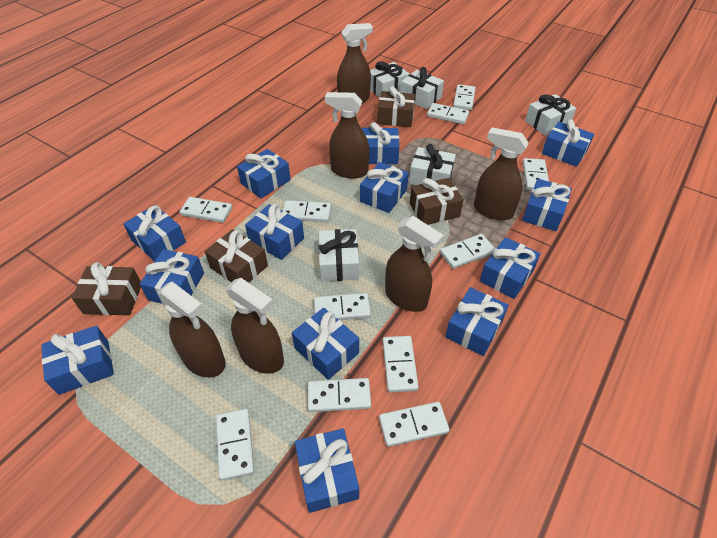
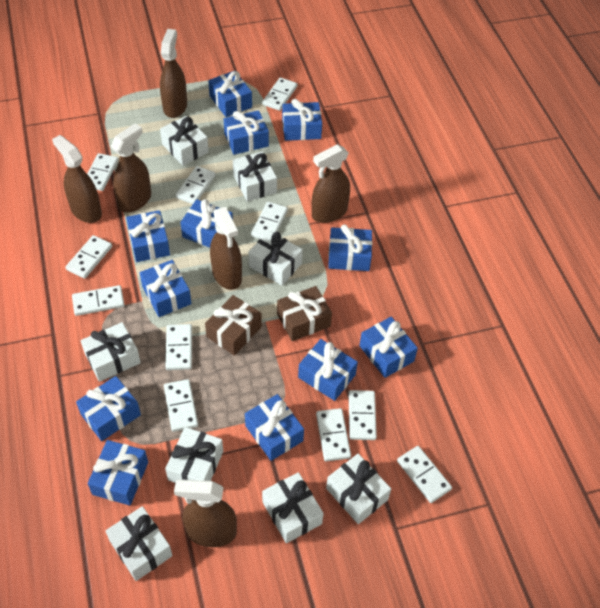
blue gift: 13 -> 12
brown gift: 4 -> 2
white gift: 5 -> 8

